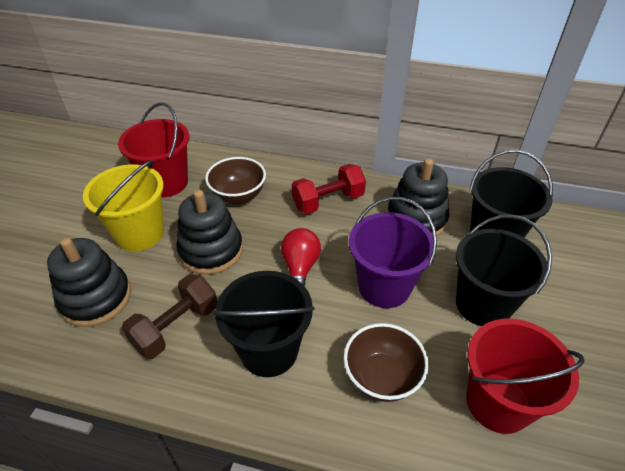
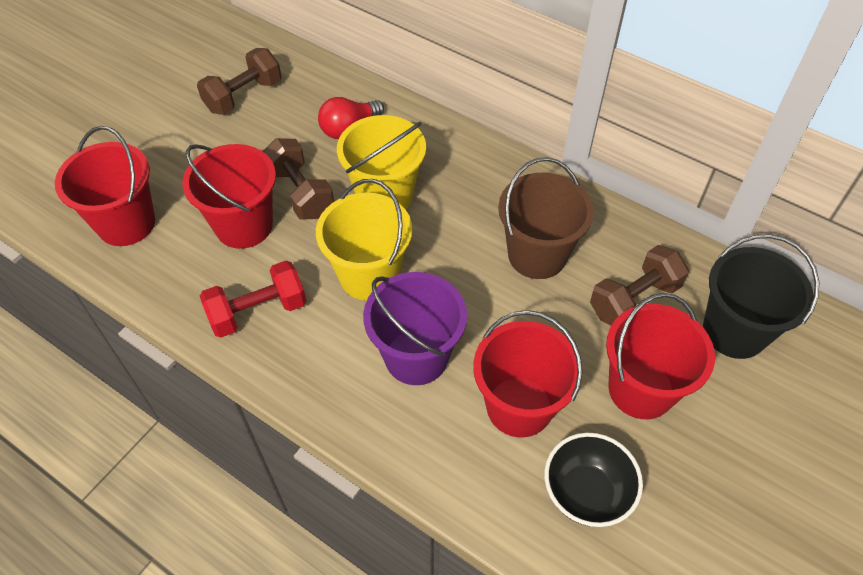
black bowl: 0 -> 1
black bucket: 3 -> 1
black stacking toy: 3 -> 0
brown bowl: 2 -> 0
brown bucket: 0 -> 1
brown dumbbell: 1 -> 3
red bucket: 2 -> 4
yellow bucket: 1 -> 2

